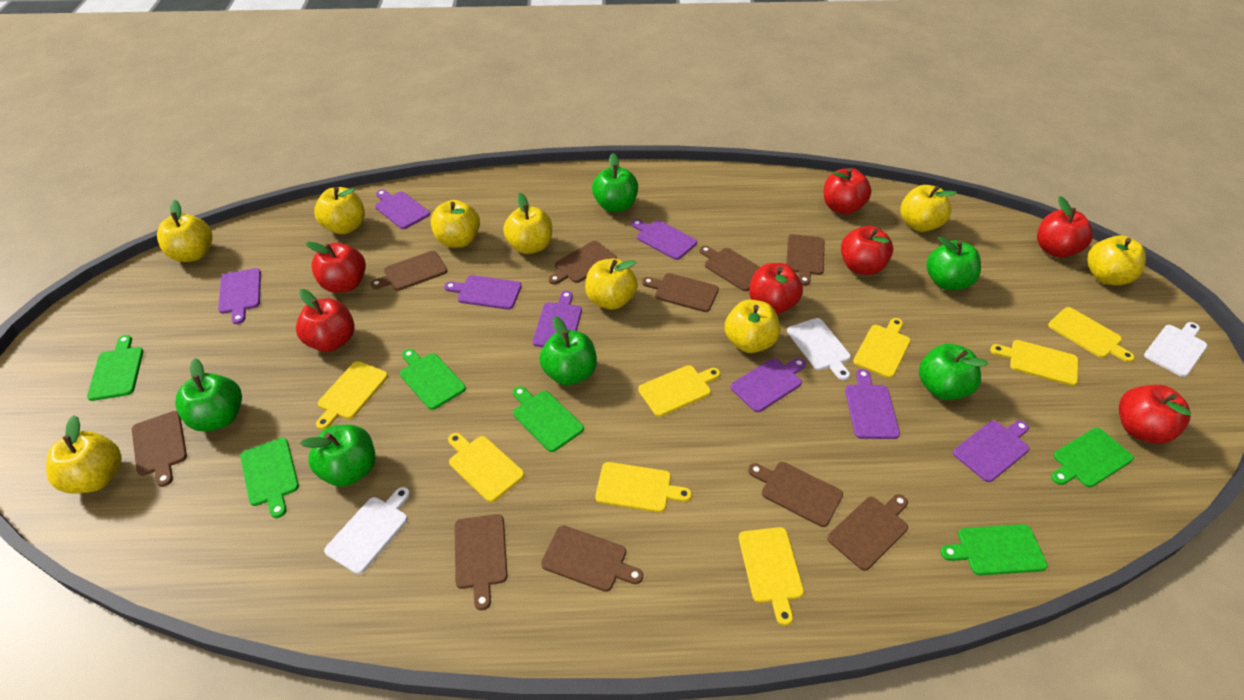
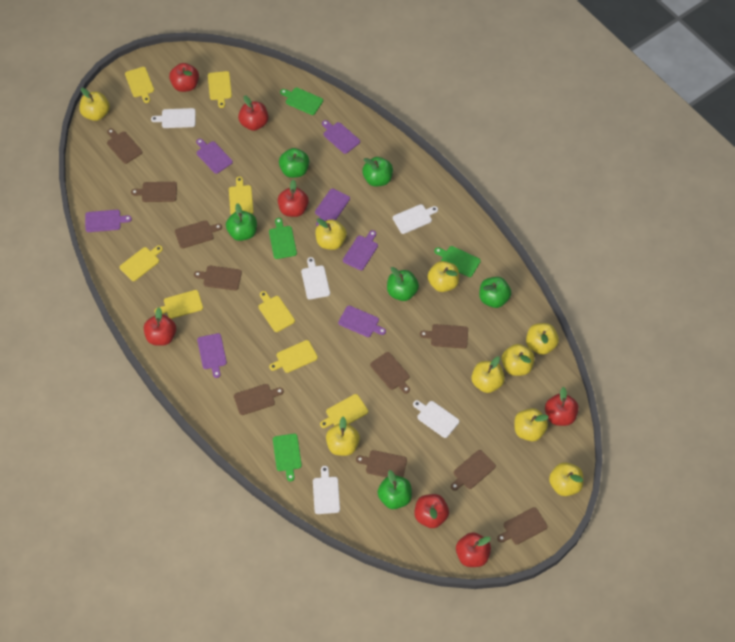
green cutting board: 6 -> 4
purple cutting board: 8 -> 7
white cutting board: 3 -> 5

